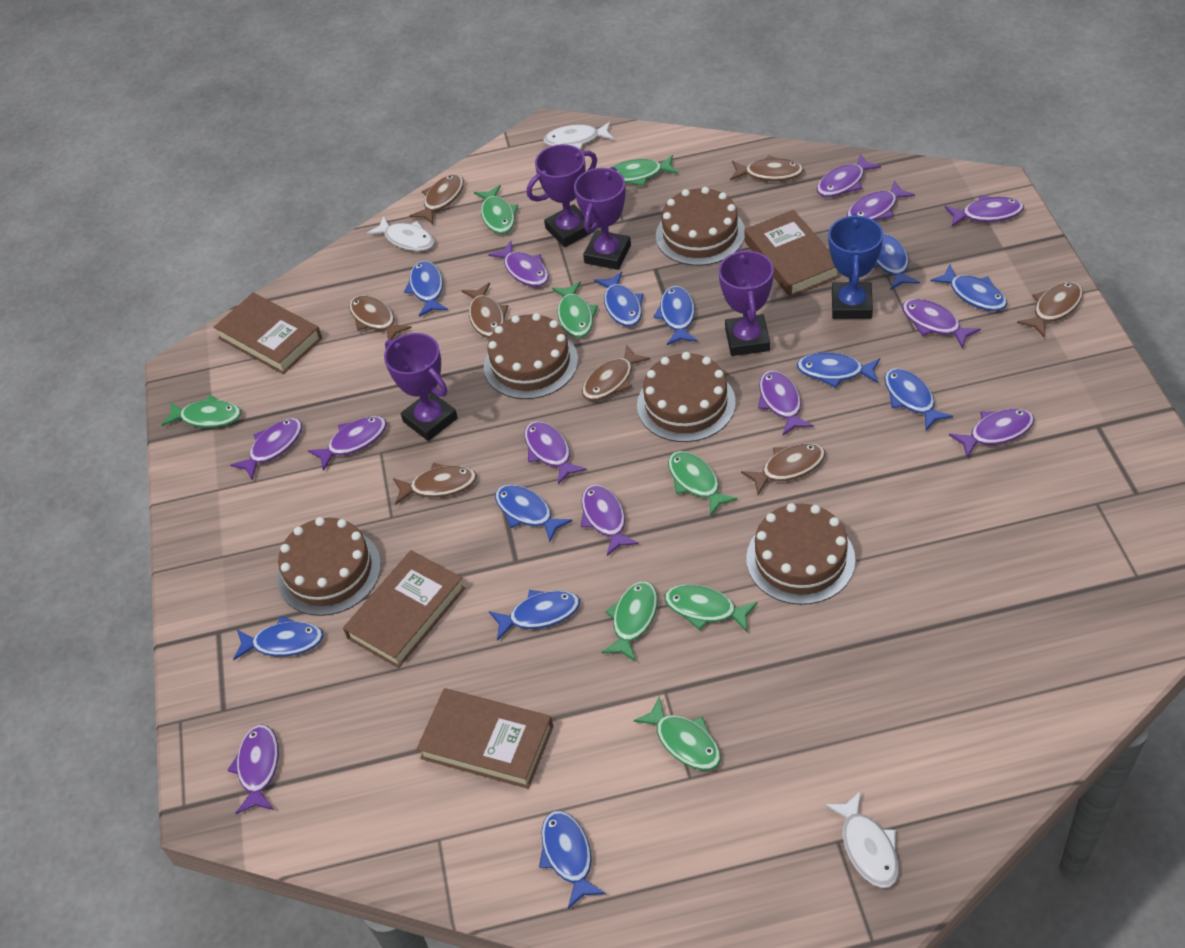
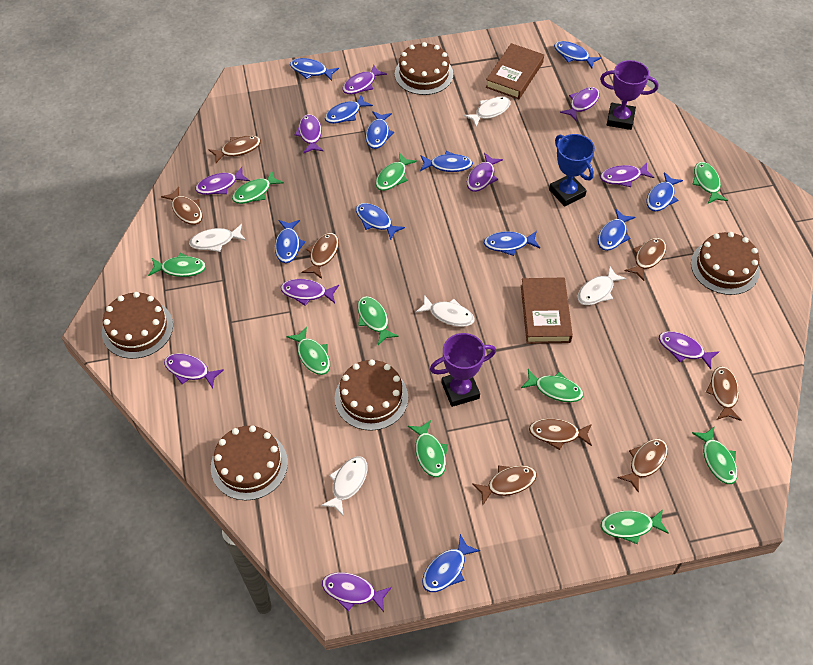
brown book: 4 -> 2
green fish: 8 -> 10
purple fish: 12 -> 10
purple trophy: 4 -> 2
white fish: 3 -> 5

